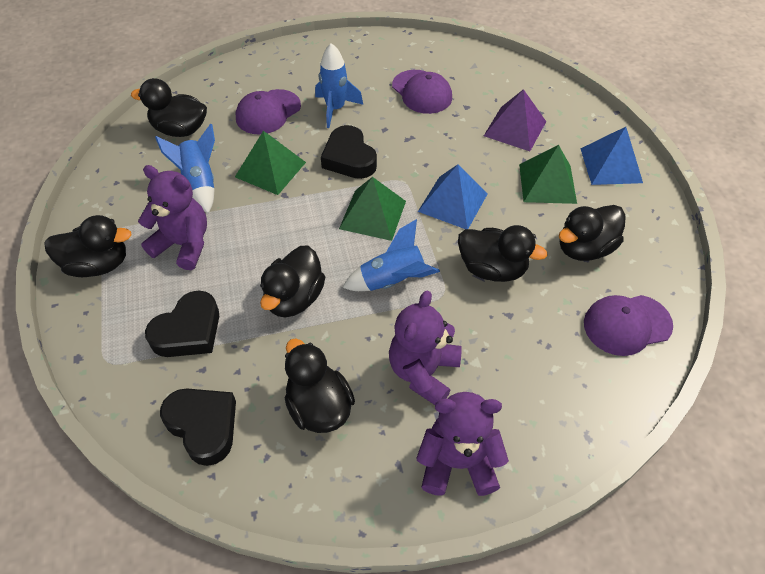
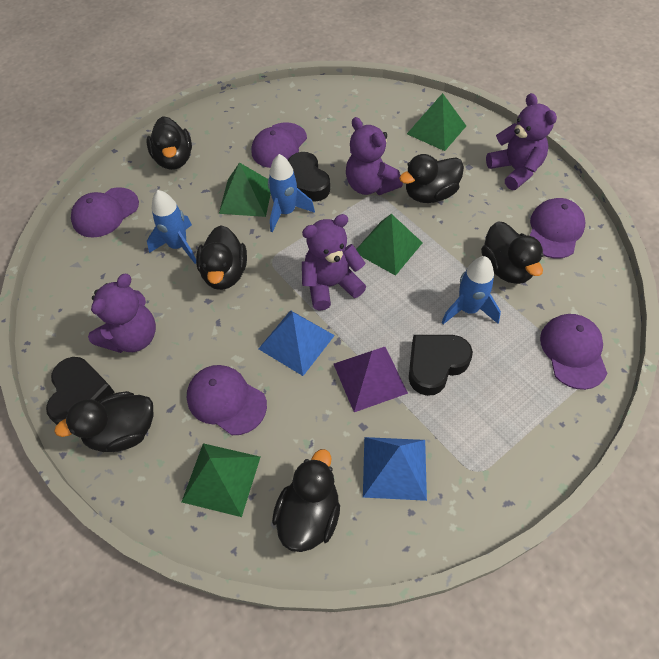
green pyramid: 3 -> 4
purple cap: 3 -> 5
purple teddy bear: 3 -> 4

